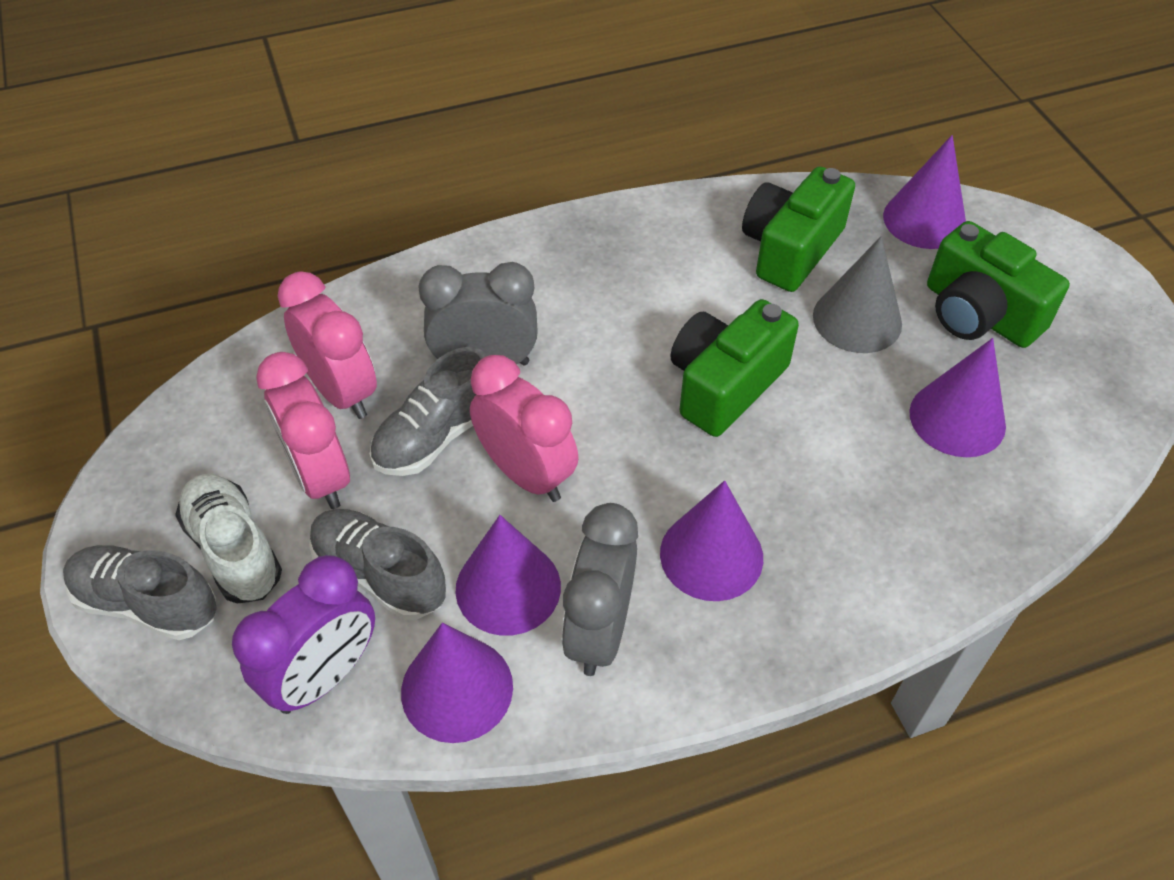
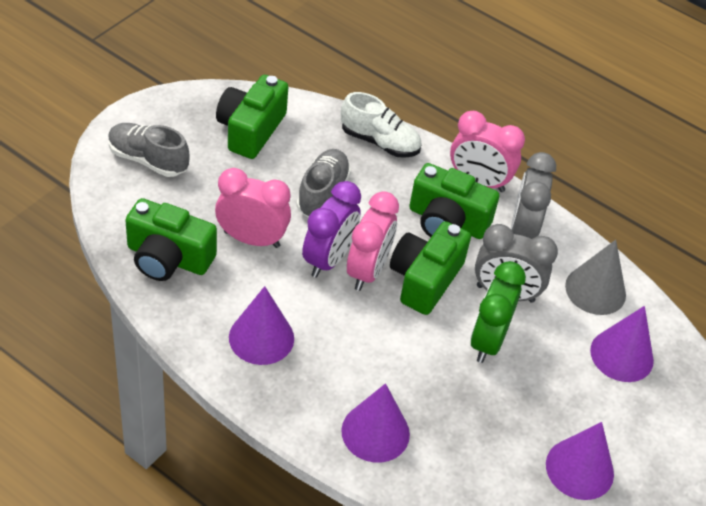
green camera: 3 -> 4
green clock: 0 -> 1
grey shoe: 3 -> 2
purple cone: 5 -> 4

